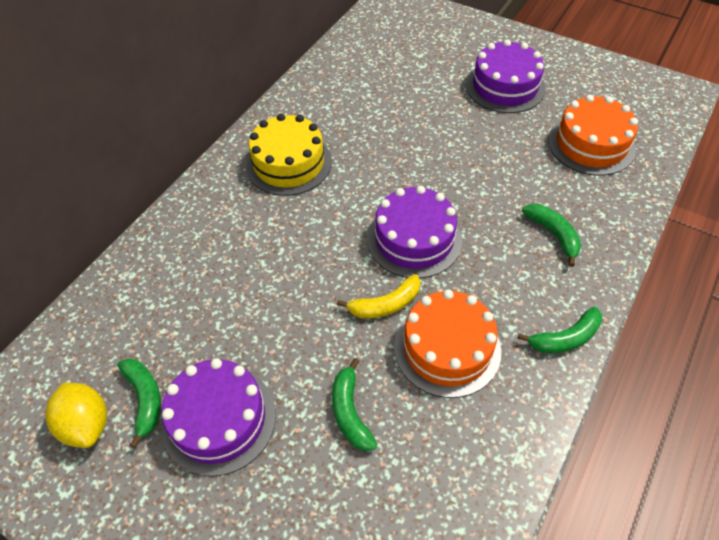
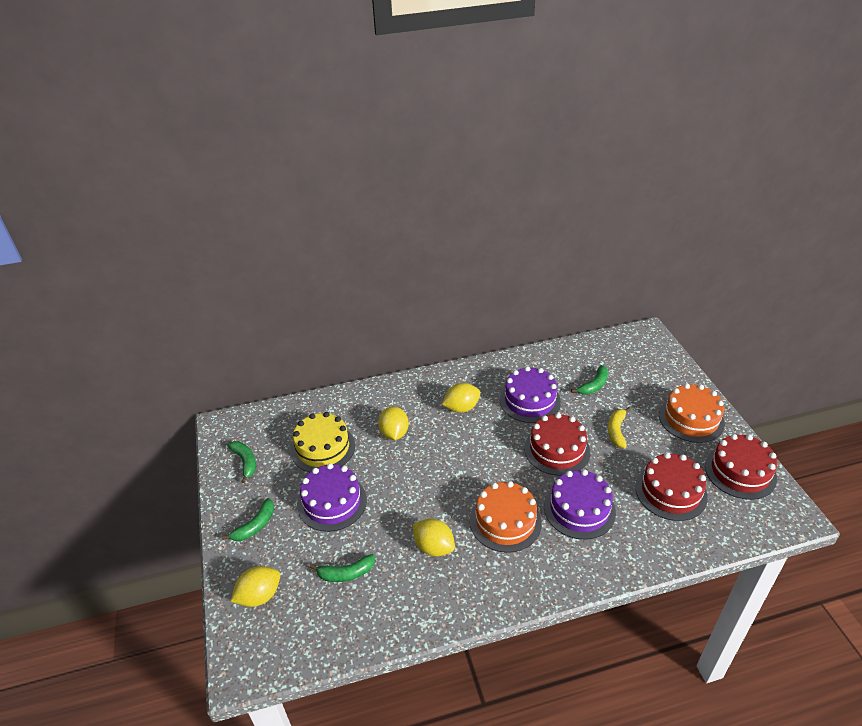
red cake: 0 -> 3
yellow lemon: 1 -> 4

